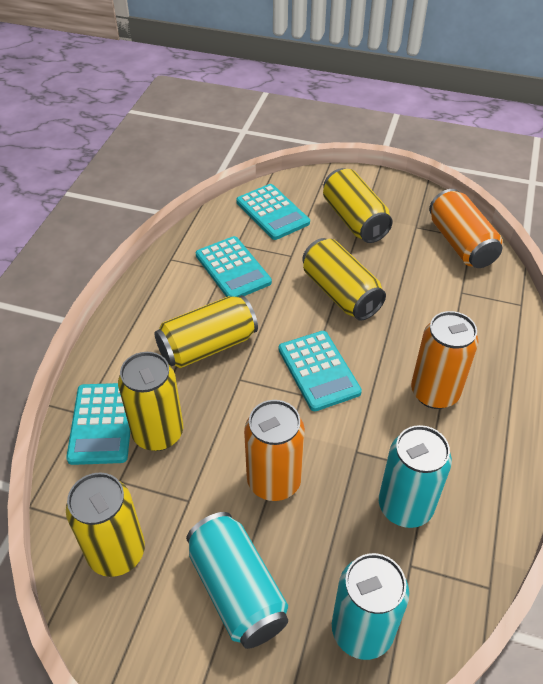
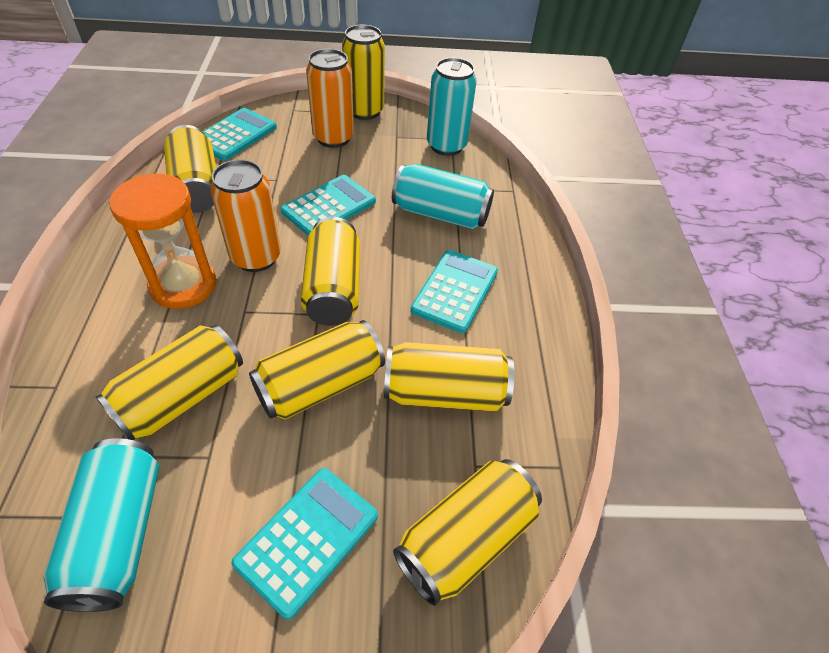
orange can: 3 -> 2
orange hourglass: 0 -> 1
yellow can: 5 -> 7

